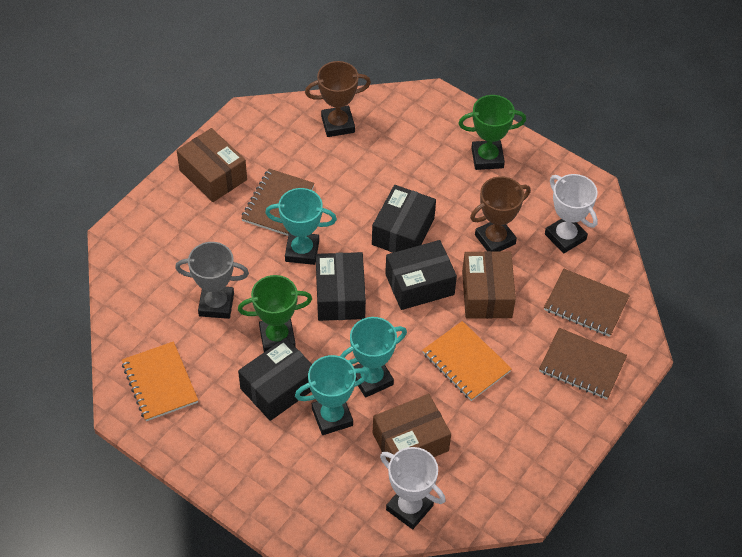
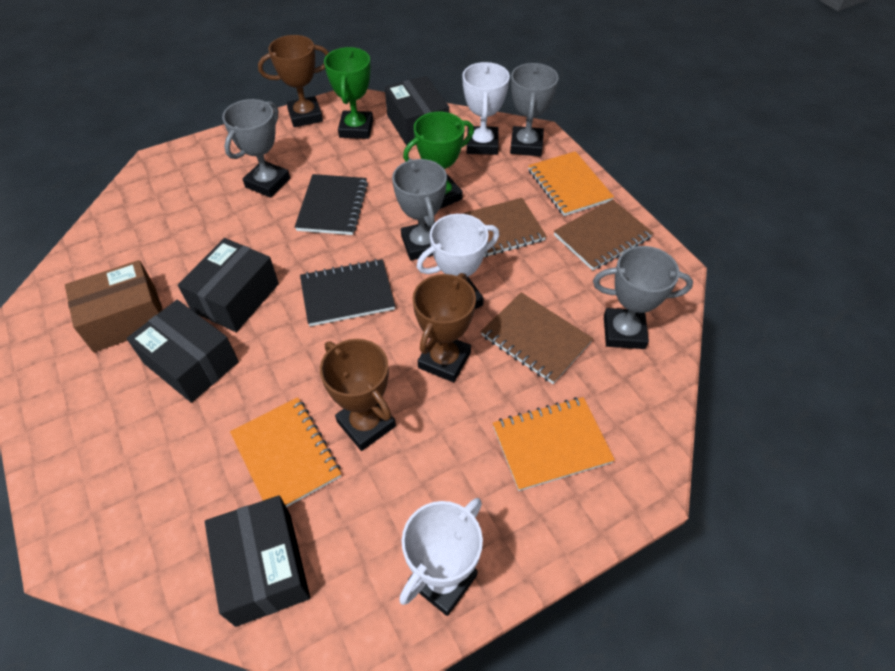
black notebook: 0 -> 2
brown box: 3 -> 1
brown trophy: 2 -> 3
grey trophy: 1 -> 4
orange notebook: 2 -> 3
turquoise trophy: 3 -> 0
white trophy: 2 -> 3

